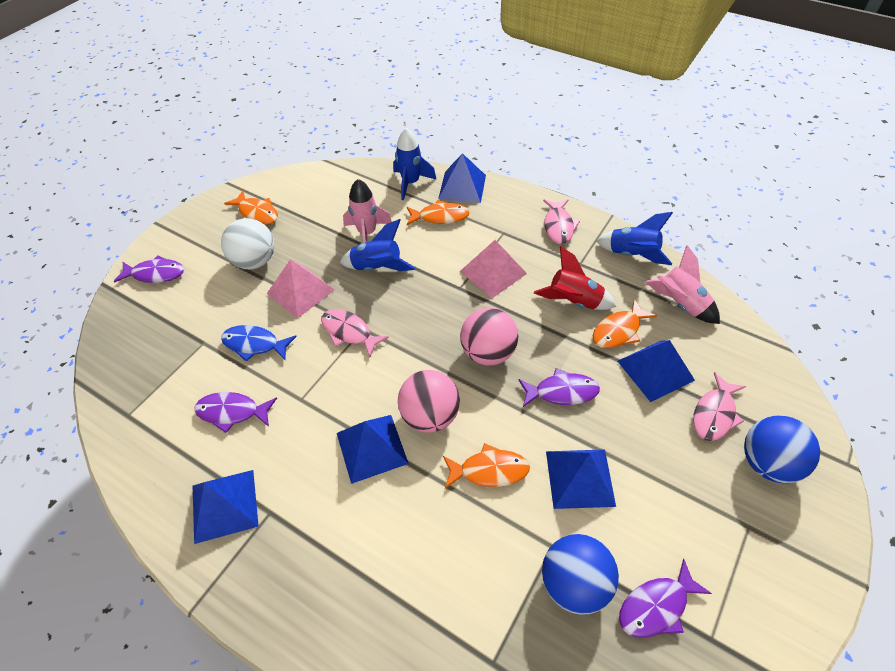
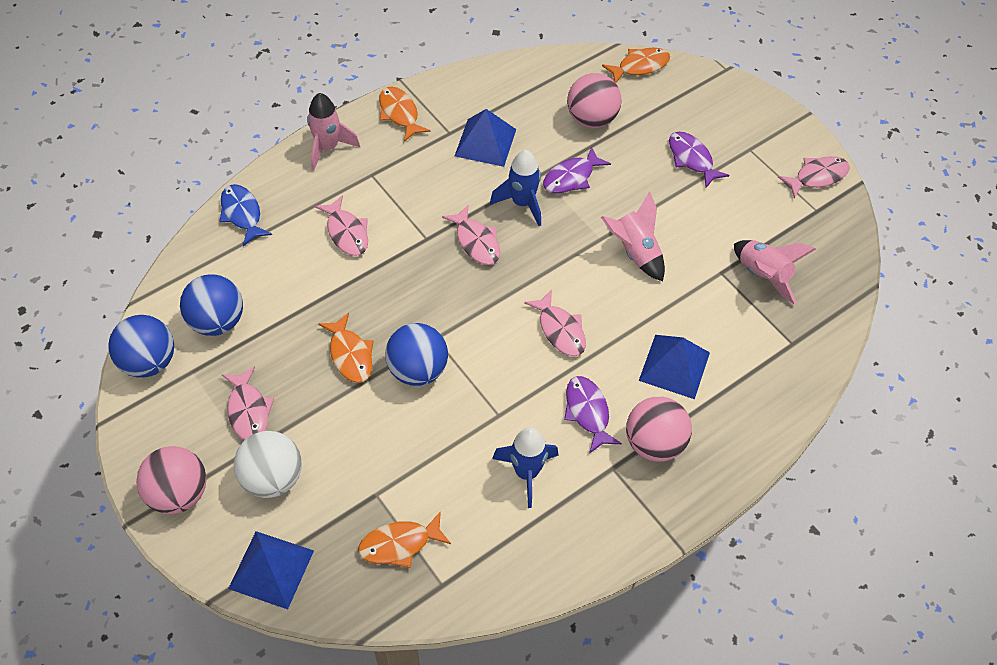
blue ball: 2 -> 3
blue pyramid: 5 -> 3
blue rocket: 3 -> 2
pink ball: 2 -> 3
pink fish: 3 -> 5
pink pyramid: 2 -> 0
pink rocket: 2 -> 3
purple fish: 4 -> 3
red rocket: 1 -> 0

